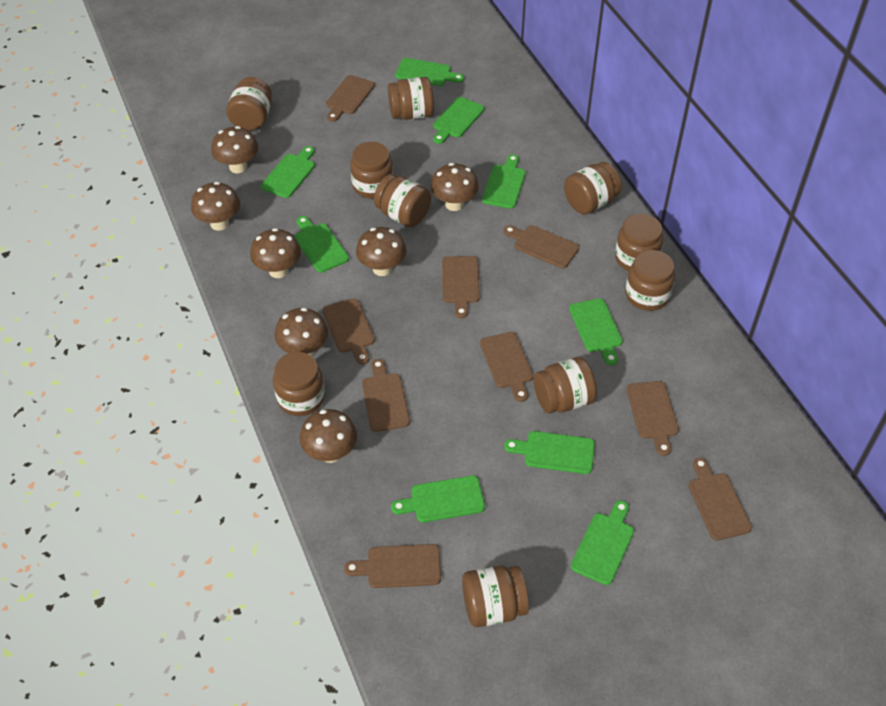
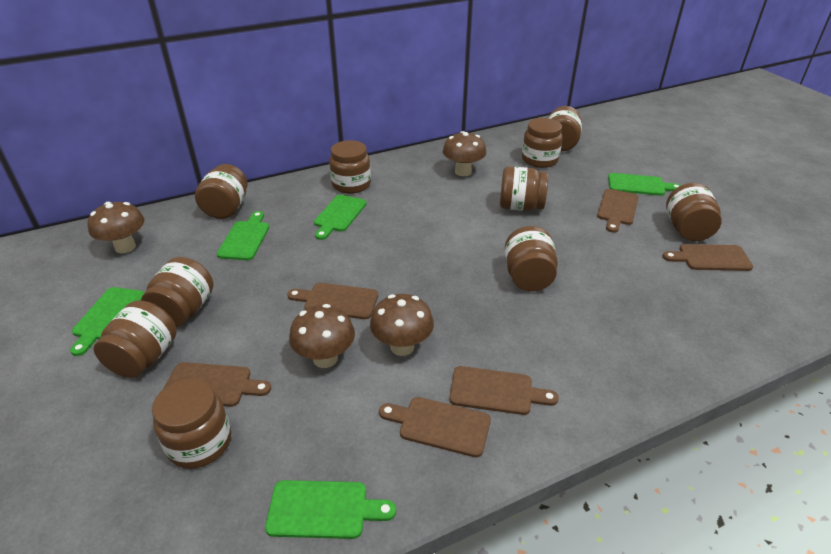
brown cutting board: 9 -> 6
brown mushroom: 7 -> 4
green cutting board: 9 -> 5

